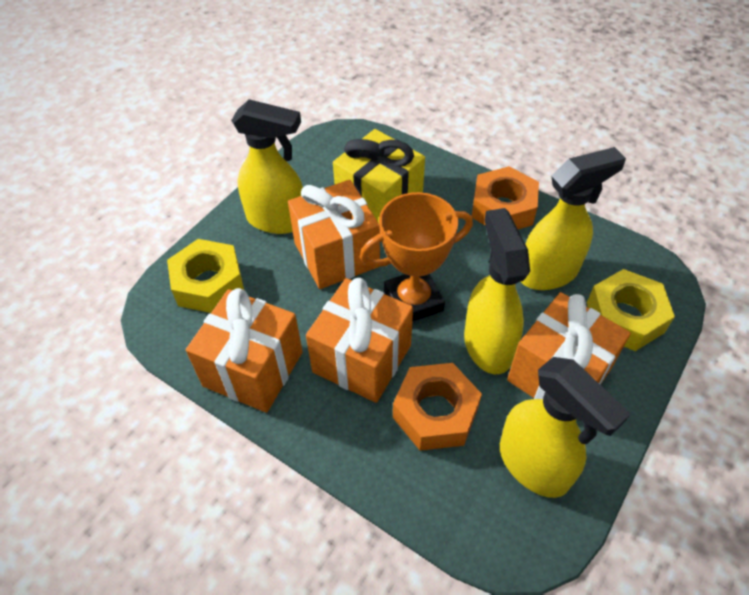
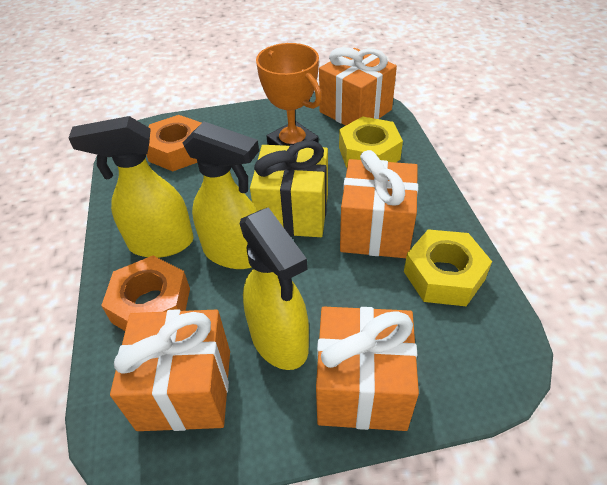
yellow spray bottle: 4 -> 3

